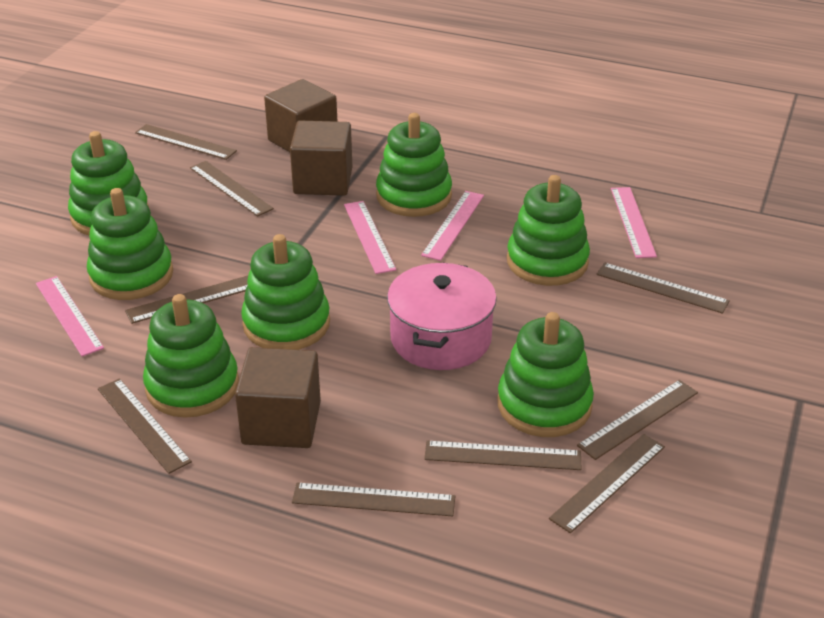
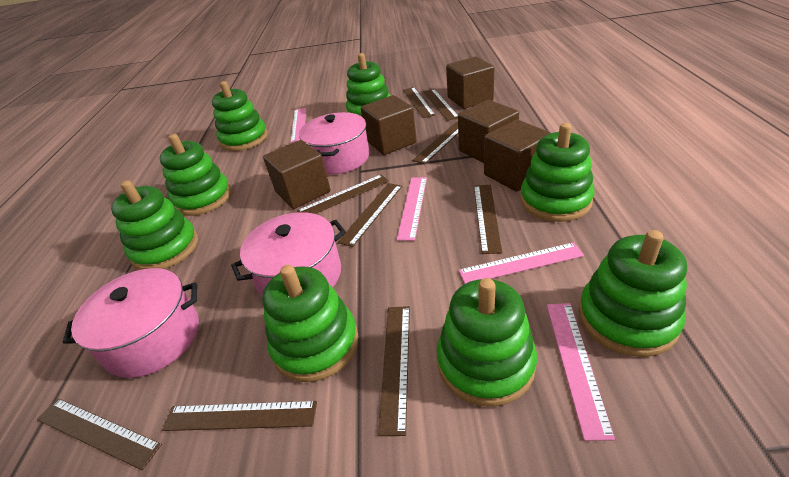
brown cube: 3 -> 5
green stacking toy: 7 -> 8
pink pot: 1 -> 3

